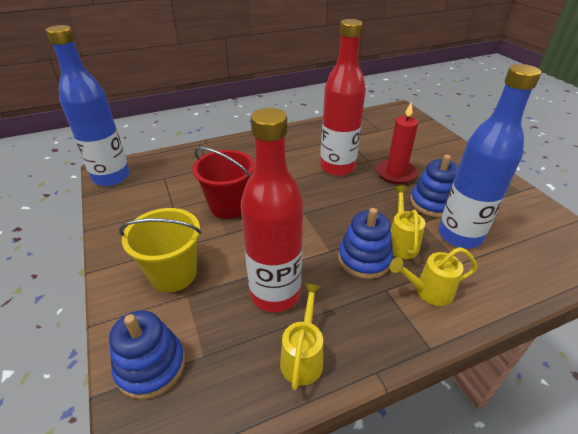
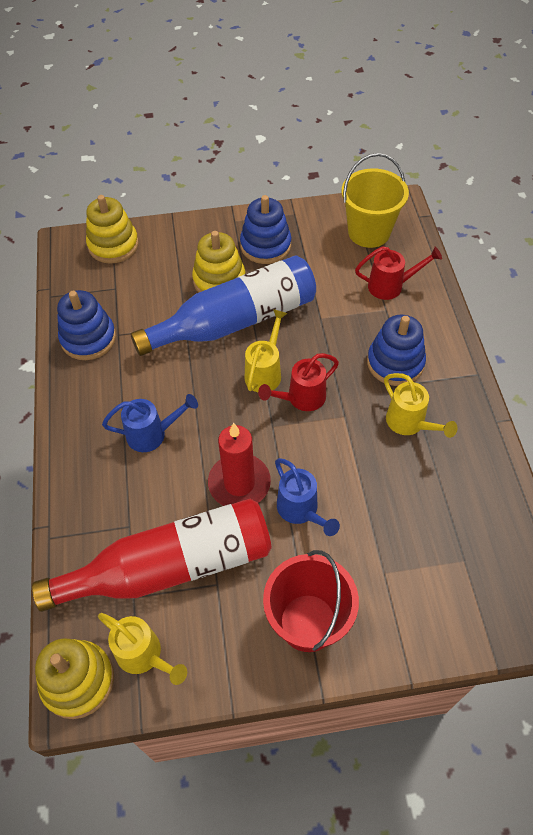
blue bottle: 2 -> 1
blue watering can: 0 -> 2
red bottle: 2 -> 1
red watering can: 0 -> 2
yellow stacking toy: 0 -> 3

